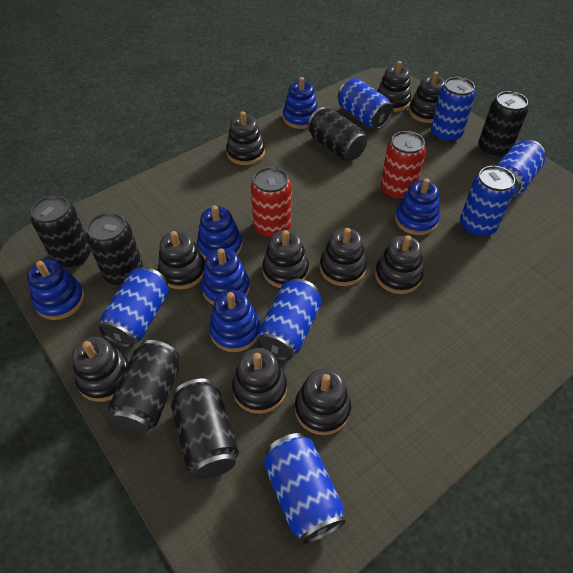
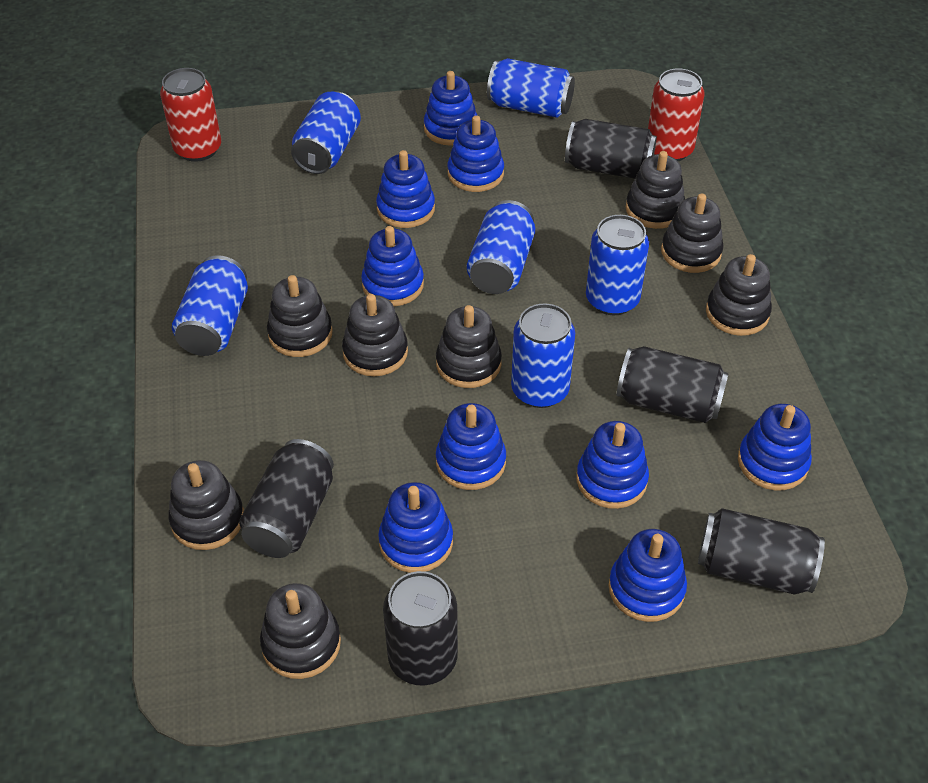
black can: 6 -> 5
black stacking toy: 10 -> 8
blue can: 7 -> 6
blue stacking toy: 6 -> 9

